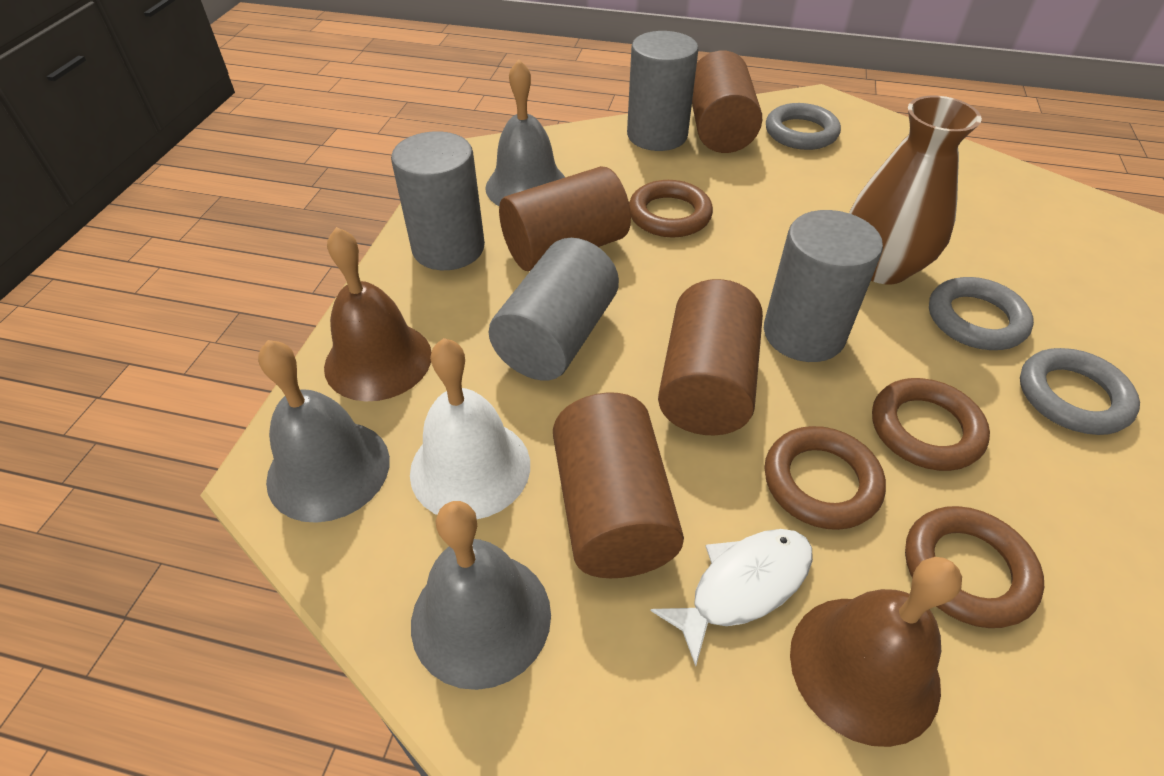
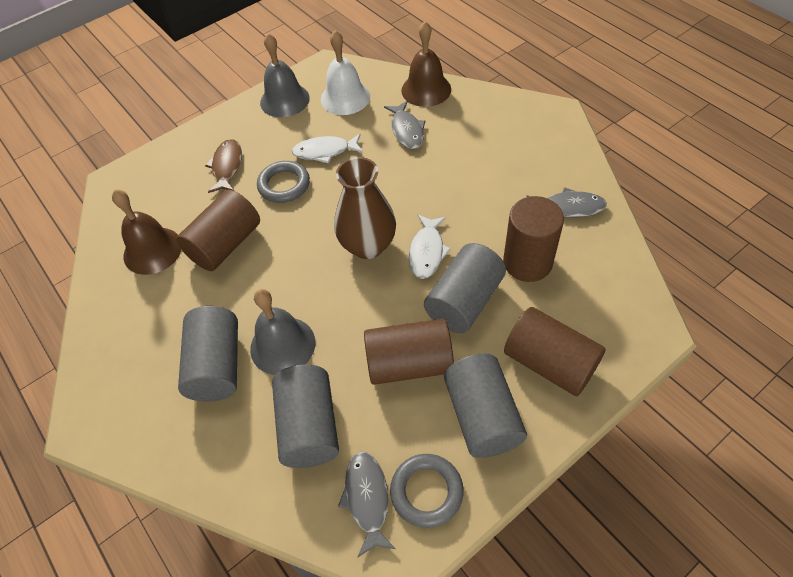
brown fish: 0 -> 1
brown ring: 4 -> 0
grey bell: 3 -> 2
grey fish: 0 -> 3
grey ring: 3 -> 2
white fish: 1 -> 2

